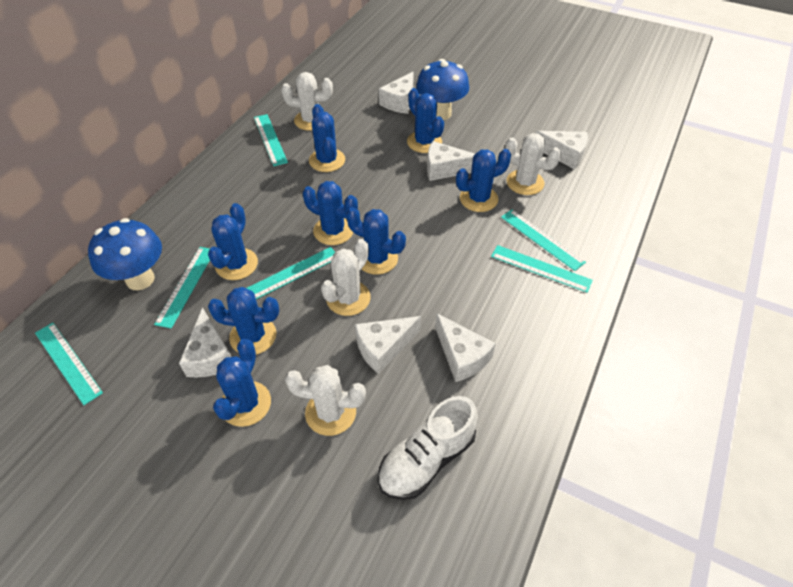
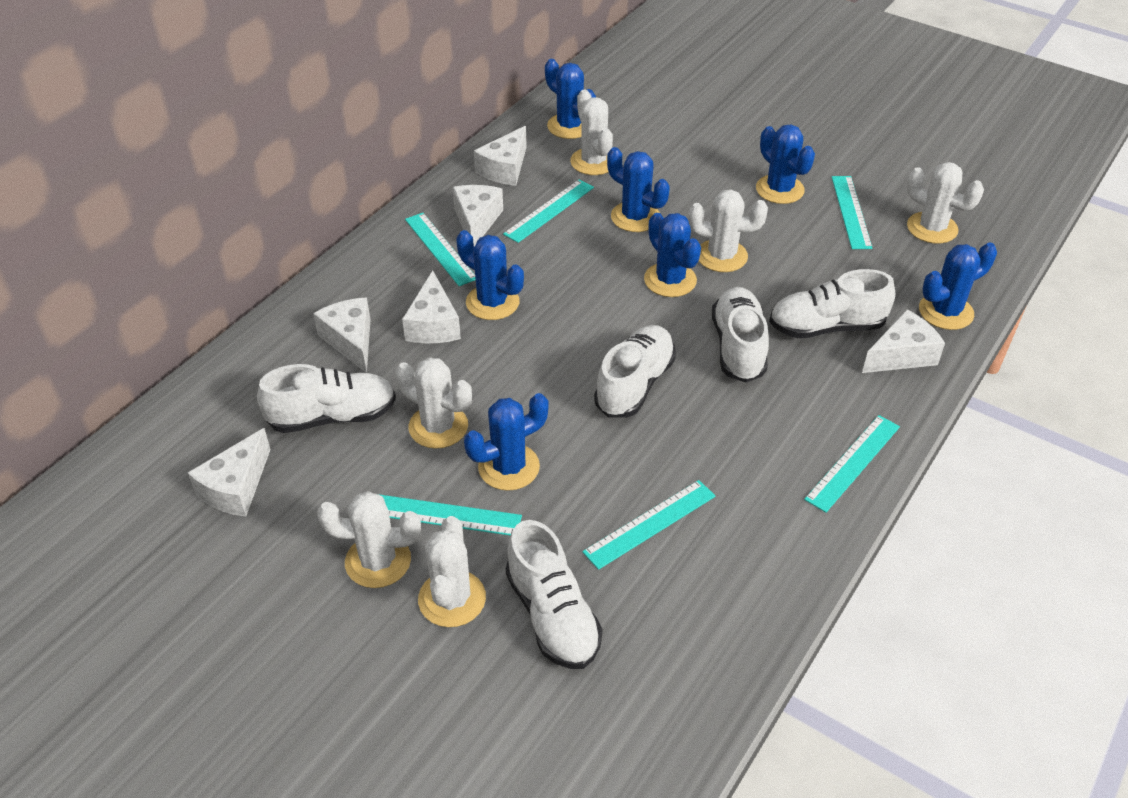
blue cactus: 8 -> 7
blue mushroom: 2 -> 0
white cactus: 4 -> 6
white shoe: 1 -> 5

